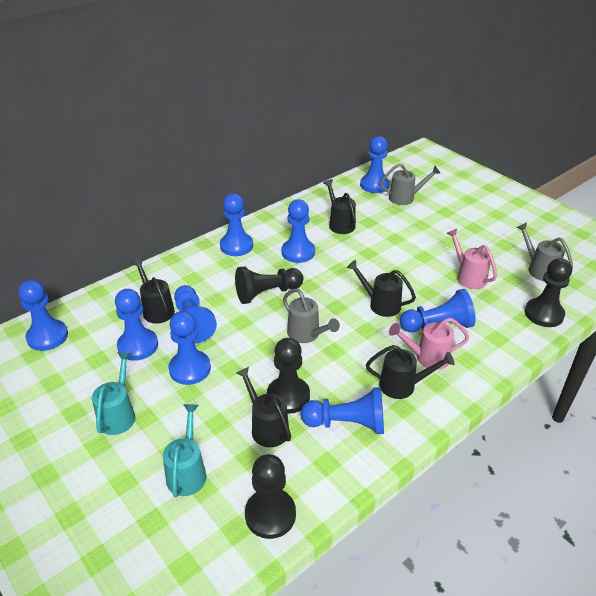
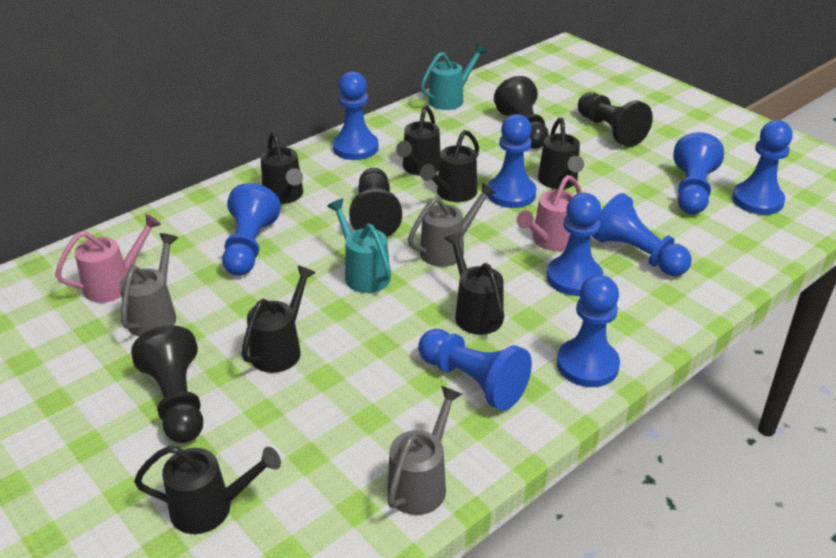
black watering can: 5 -> 7

